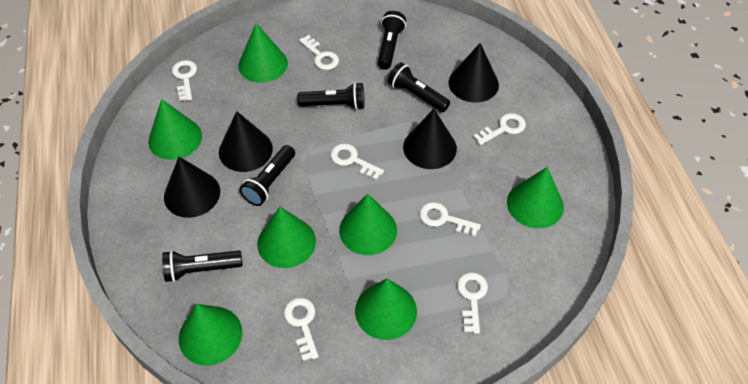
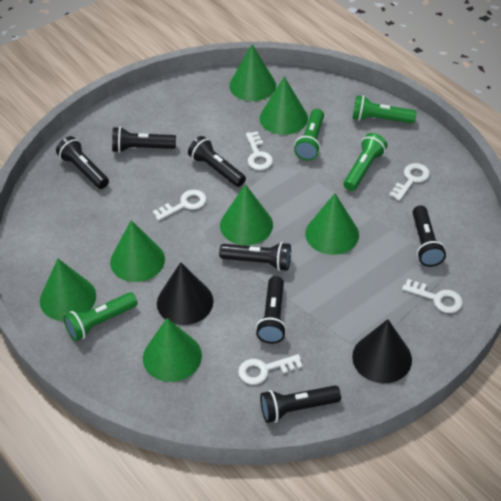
black cone: 4 -> 2
black flashlight: 5 -> 7
green flashlight: 0 -> 4
white key: 7 -> 5

